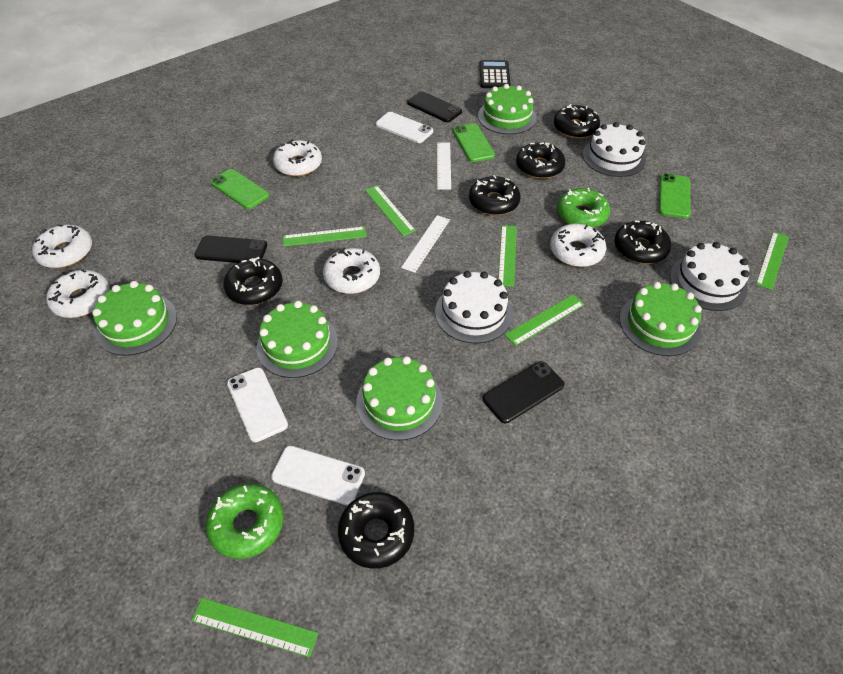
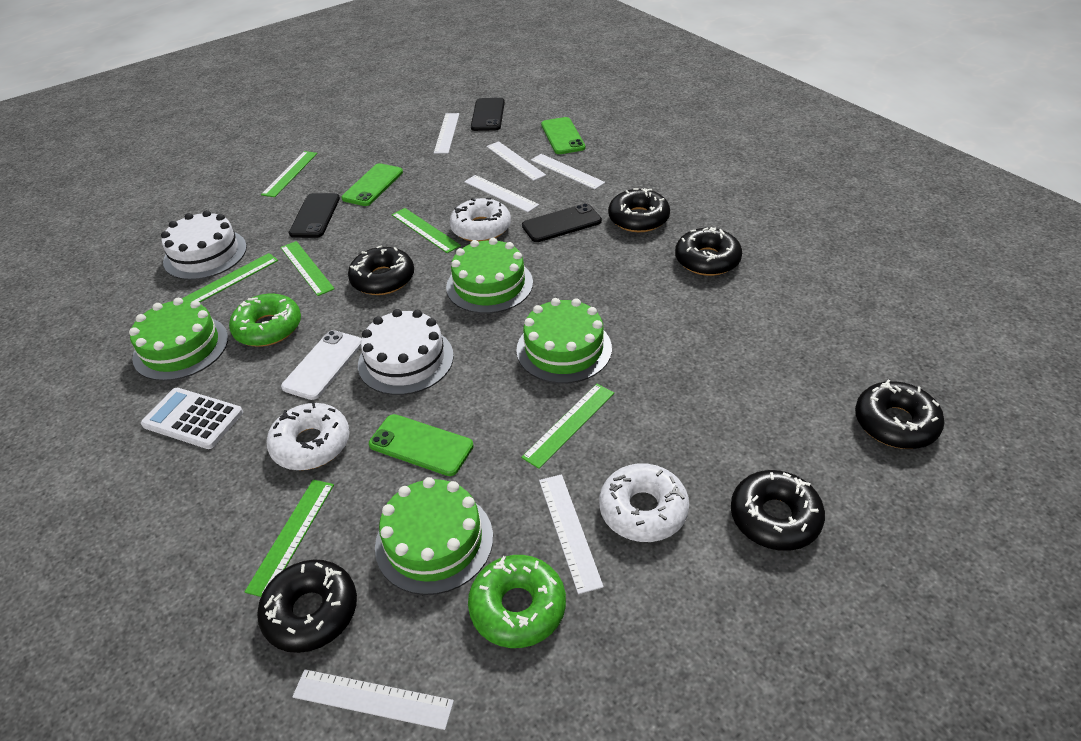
black calculator: 1 -> 0
green cake: 5 -> 4
white cake: 3 -> 2
white calculator: 0 -> 1
white donut: 5 -> 3
white phone: 3 -> 1
white ruler: 2 -> 6

